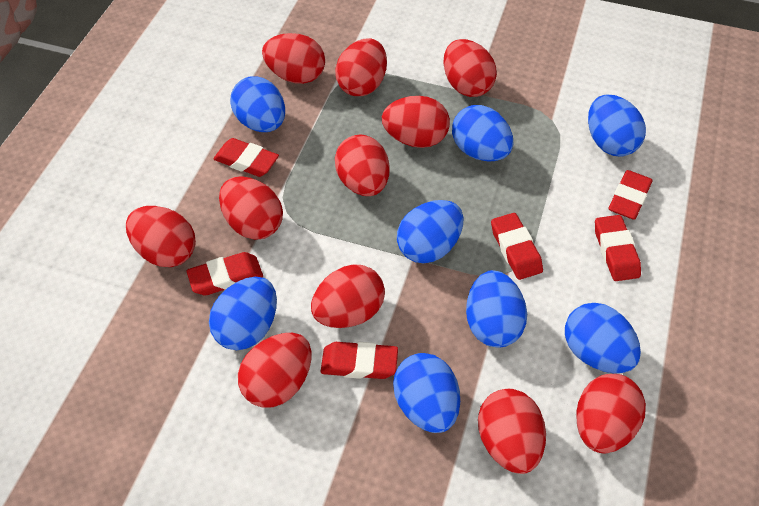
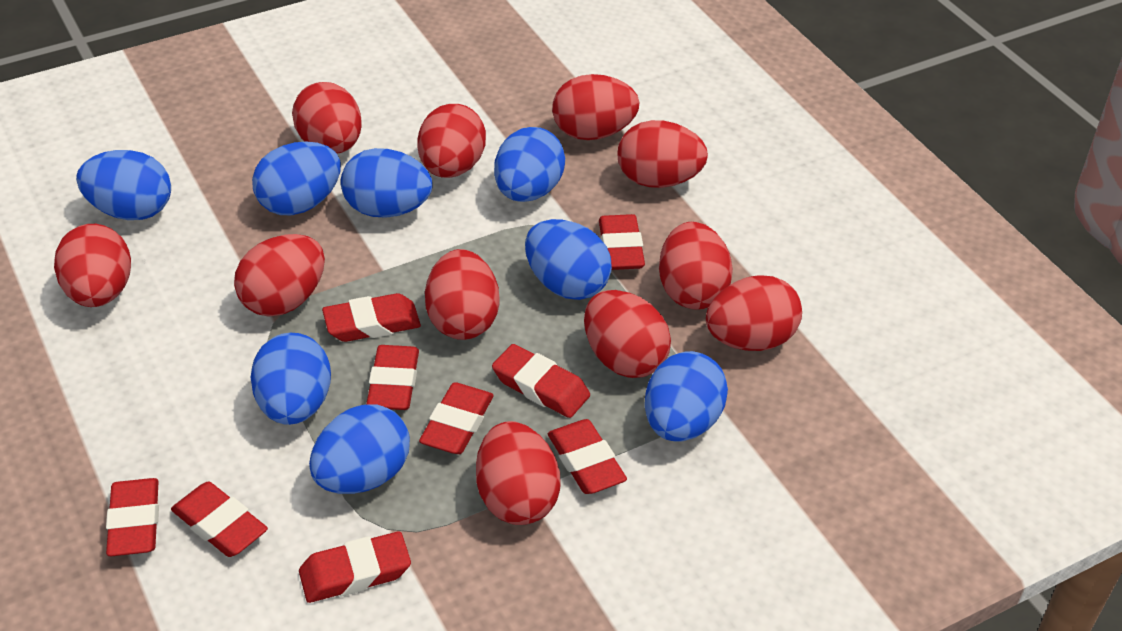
red eraser: 6 -> 9

